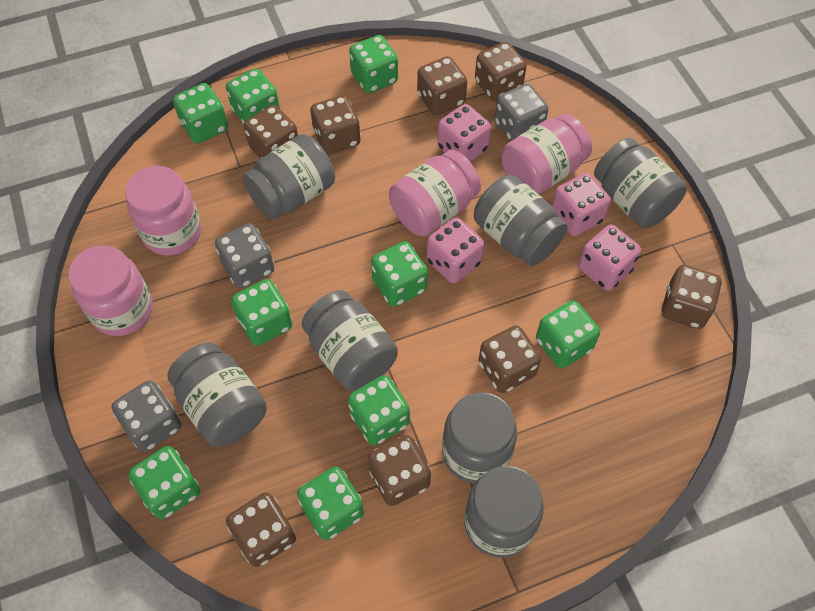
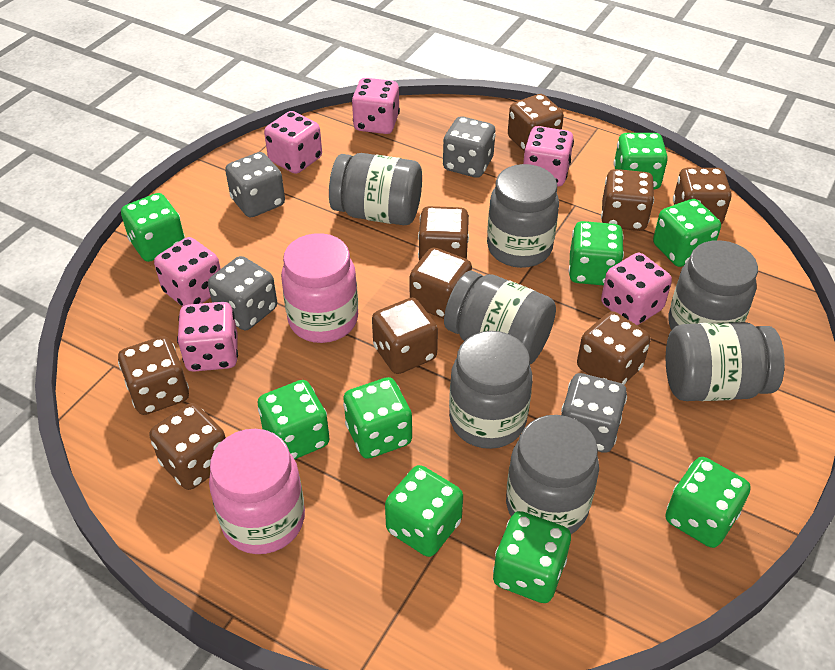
brown dice: 8 -> 9
grey dice: 3 -> 4
pink dice: 4 -> 6
pink jar: 4 -> 2

